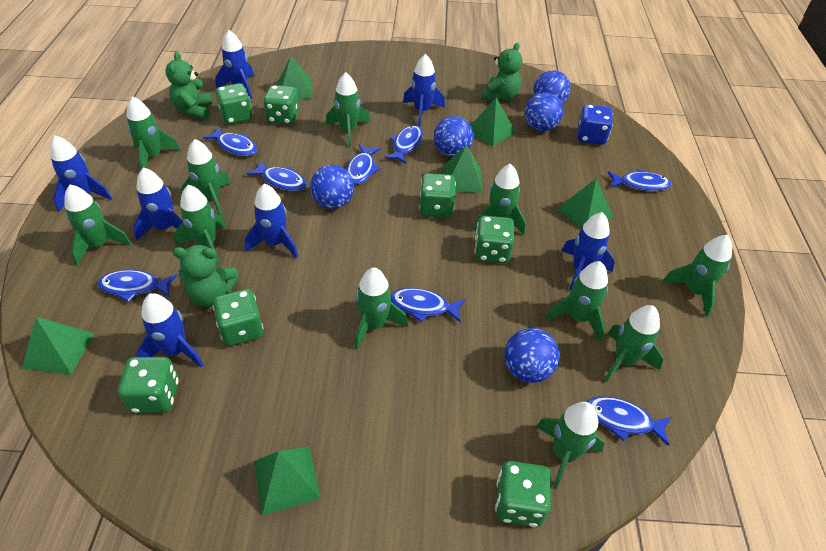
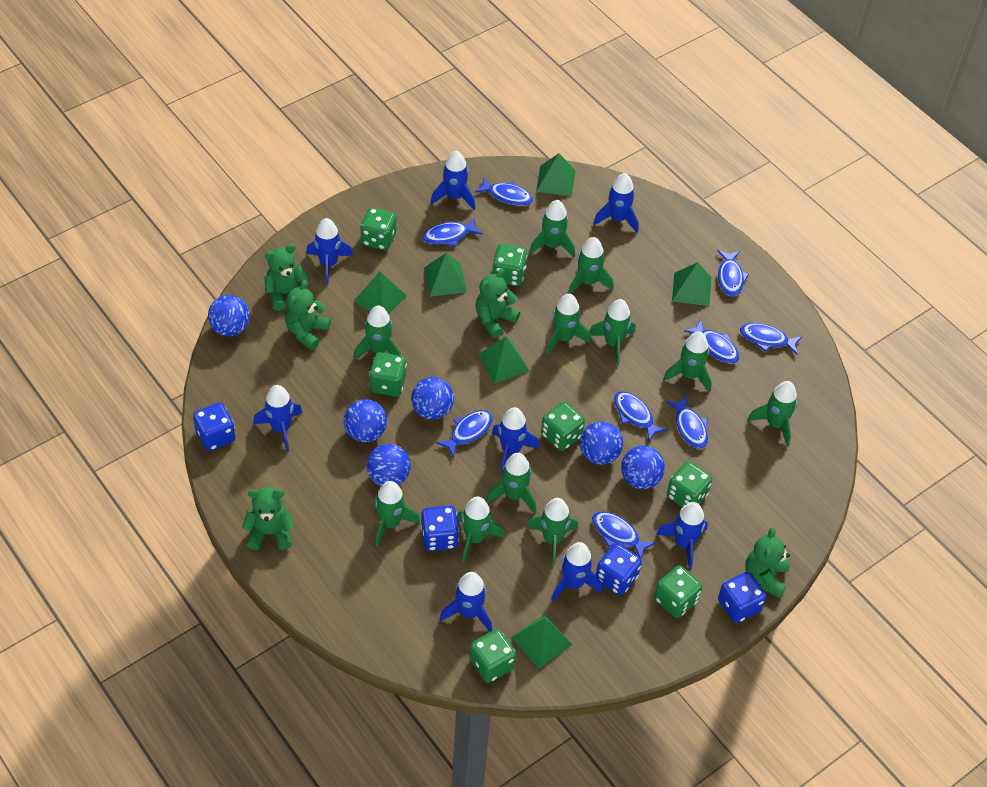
blue ball: 5 -> 6
blue dice: 1 -> 4
blue fish: 8 -> 9
blue rocket: 7 -> 8
green teddy bear: 3 -> 5

